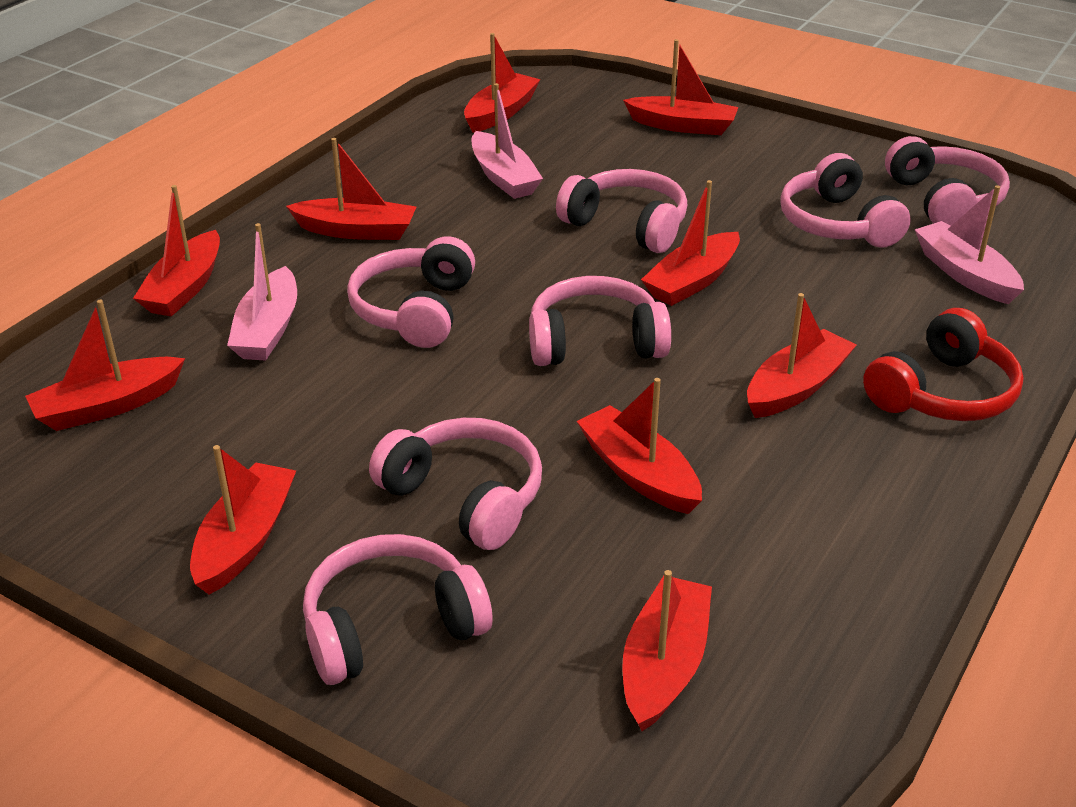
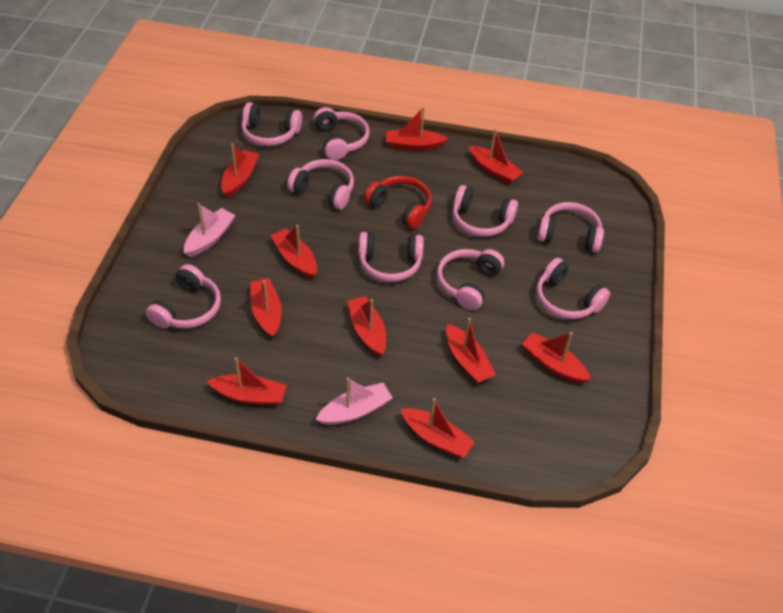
pink boat: 3 -> 2
pink headphones: 7 -> 9

